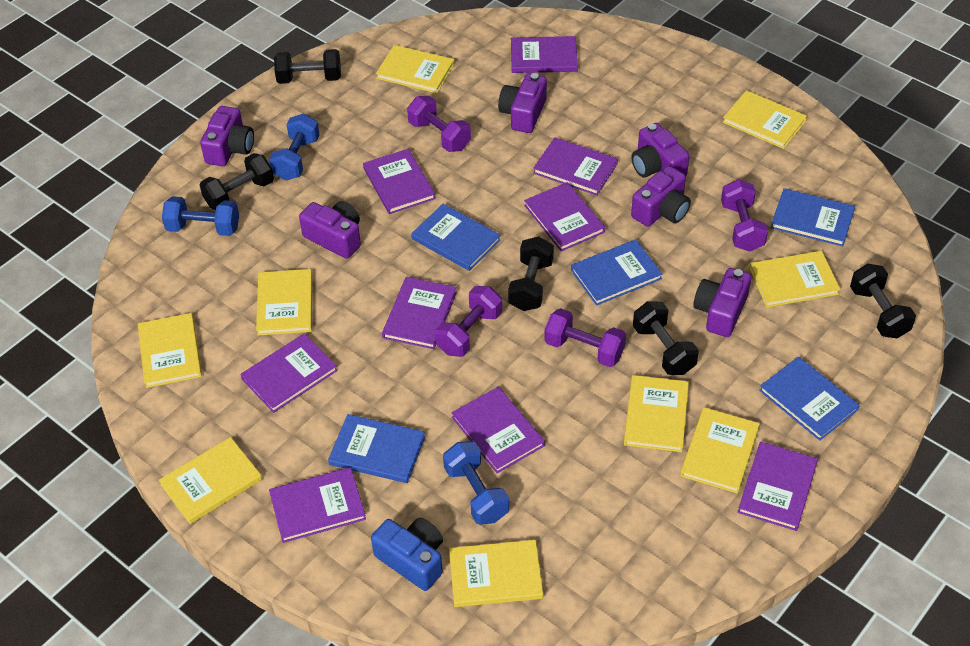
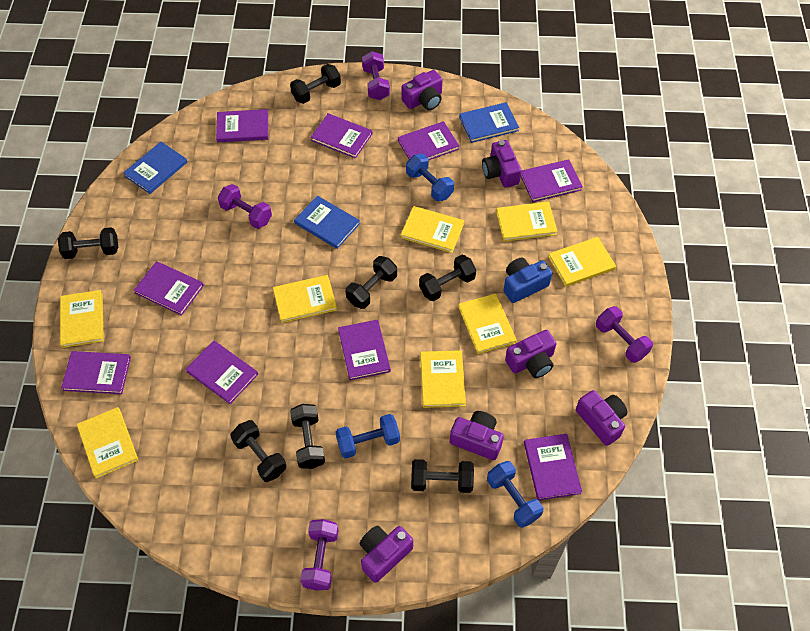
black dumbbell: 5 -> 7
blue book: 5 -> 3
yellow book: 9 -> 8

